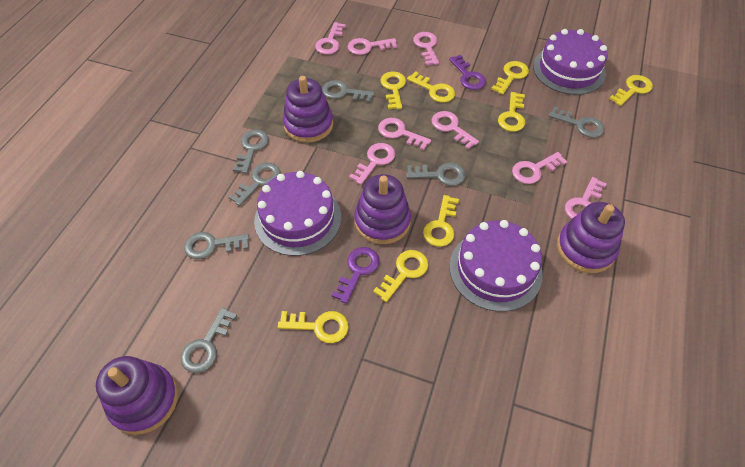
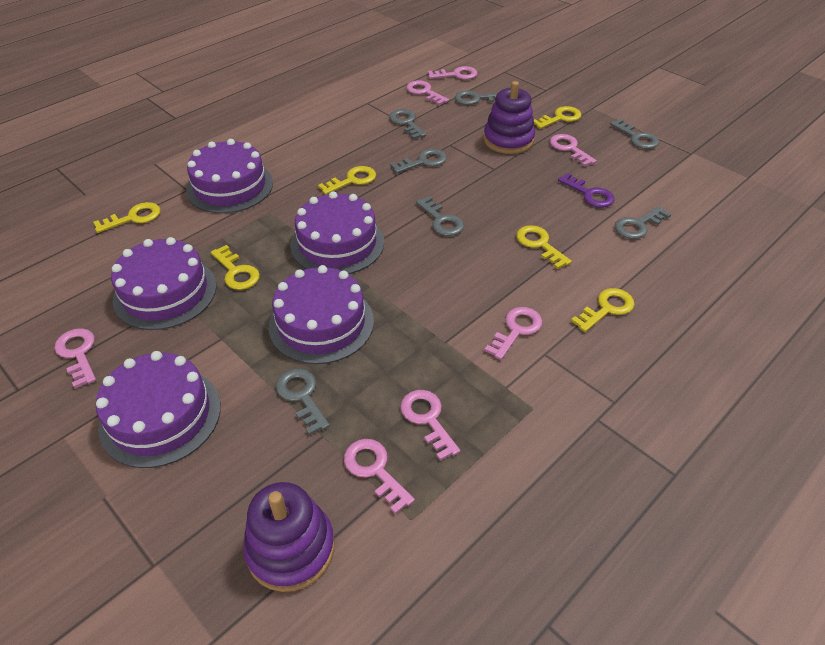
pink key: 8 -> 7
purple cake: 3 -> 5
purple key: 2 -> 1
purple stacking toy: 4 -> 2
yellow key: 8 -> 6

